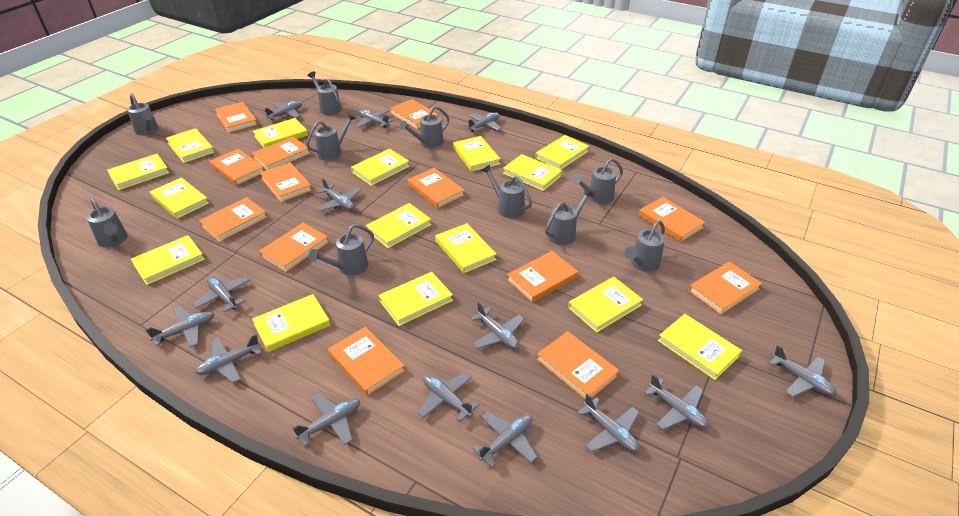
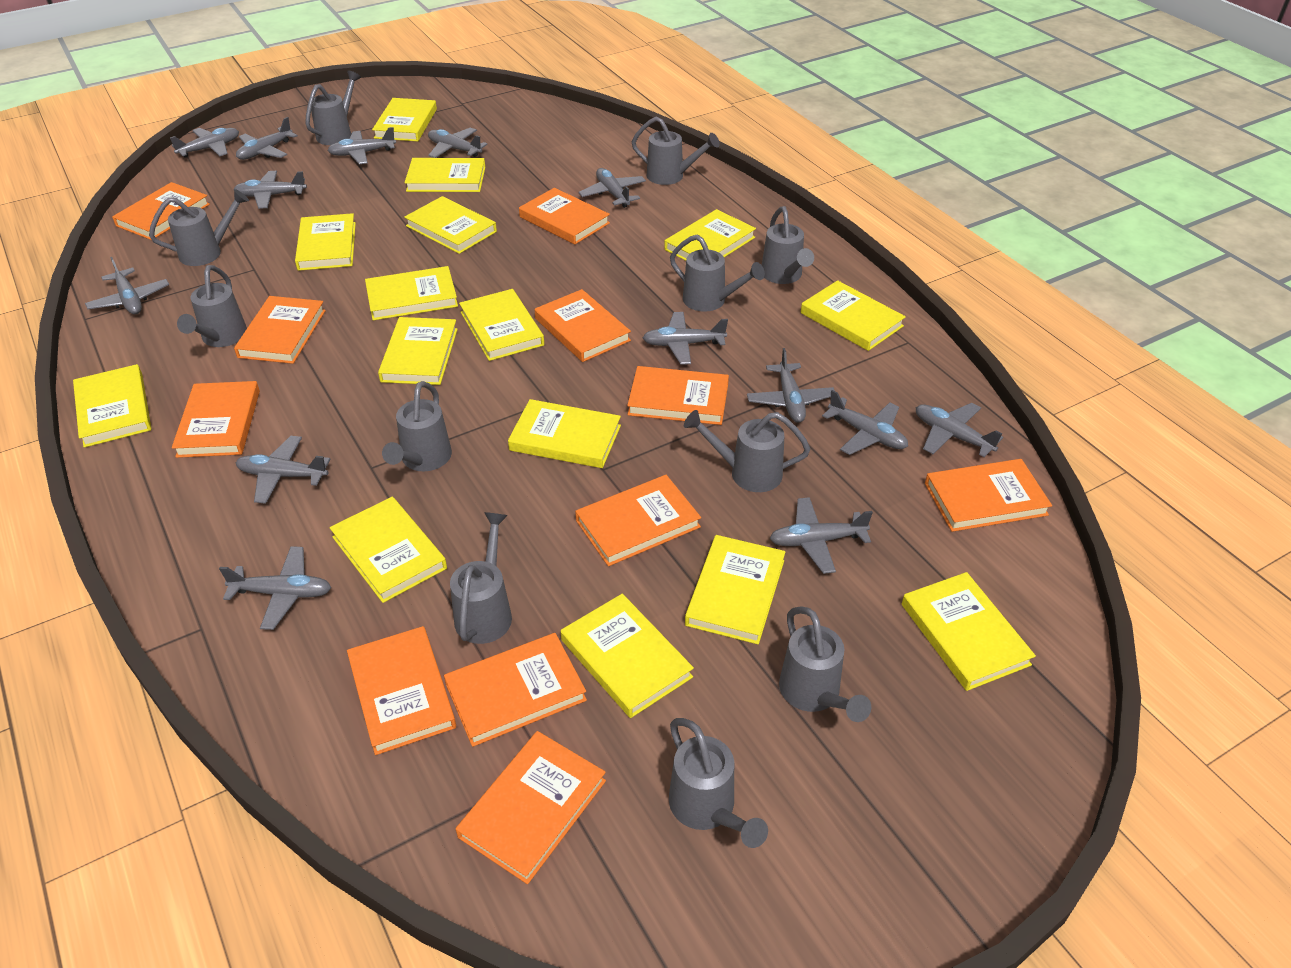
grey watering can: 10 -> 11
orange book: 13 -> 11

